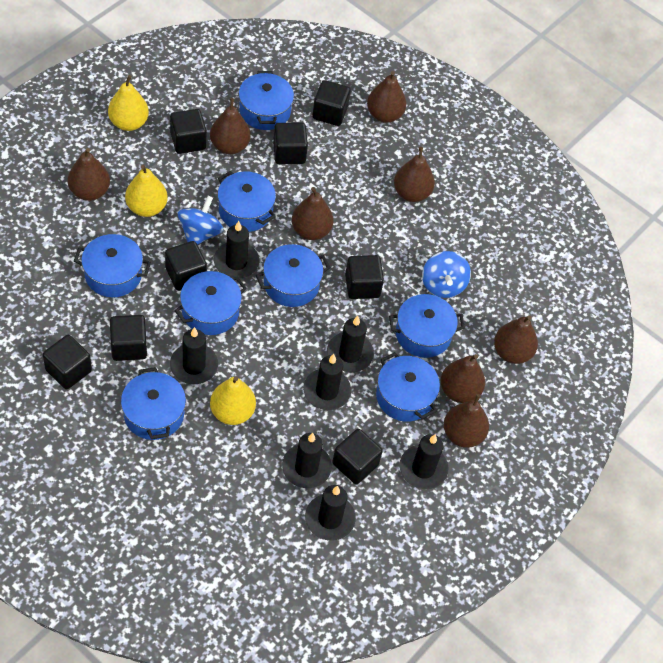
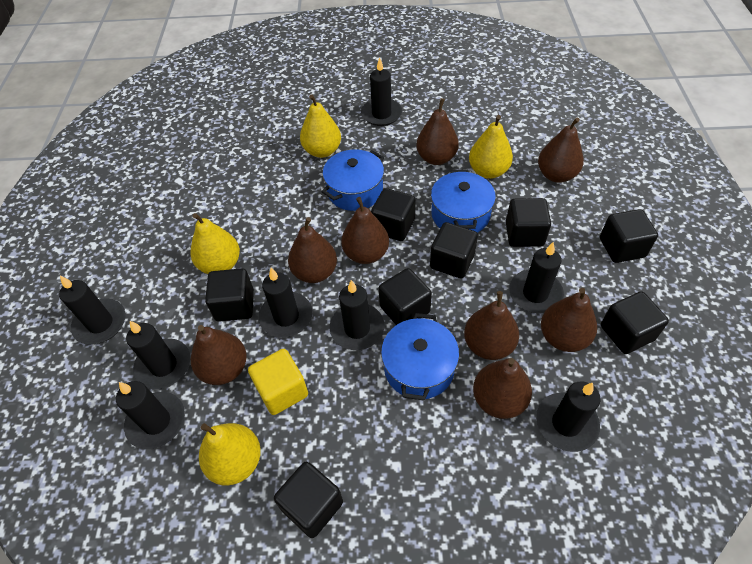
black candle: 7 -> 8
blue pot: 8 -> 3
blue spinning top: 2 -> 0
yellow cube: 0 -> 1
yellow pear: 3 -> 4

